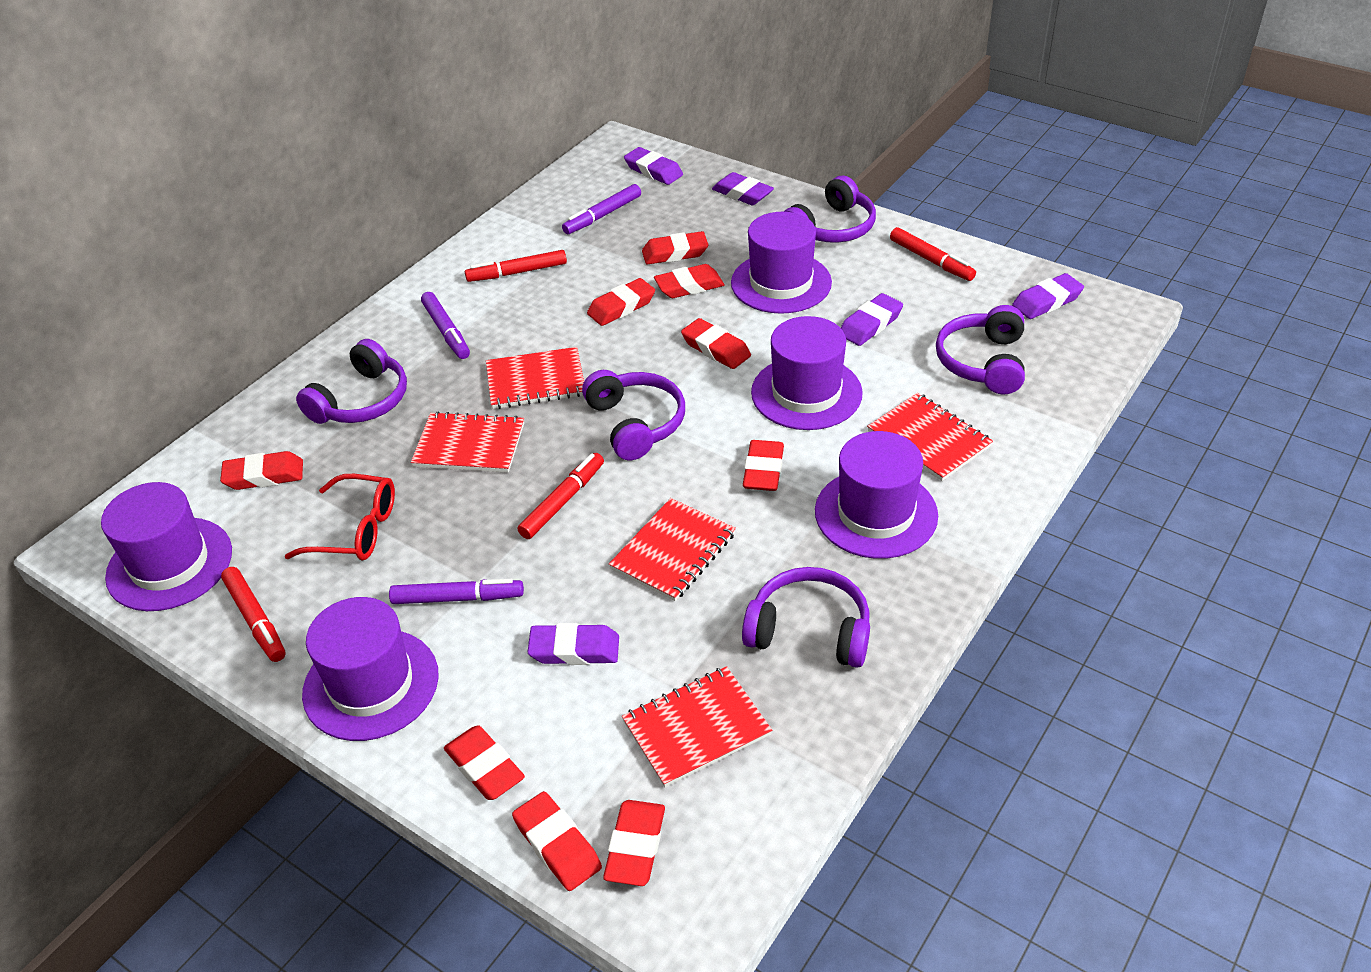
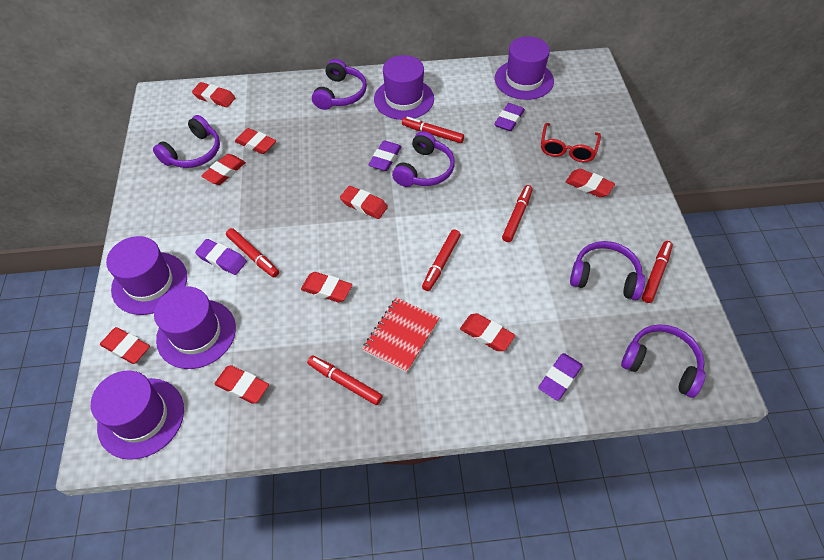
purple eraser: 5 -> 4
purple marker: 3 -> 0
red marker: 4 -> 6
red notebook: 5 -> 1

